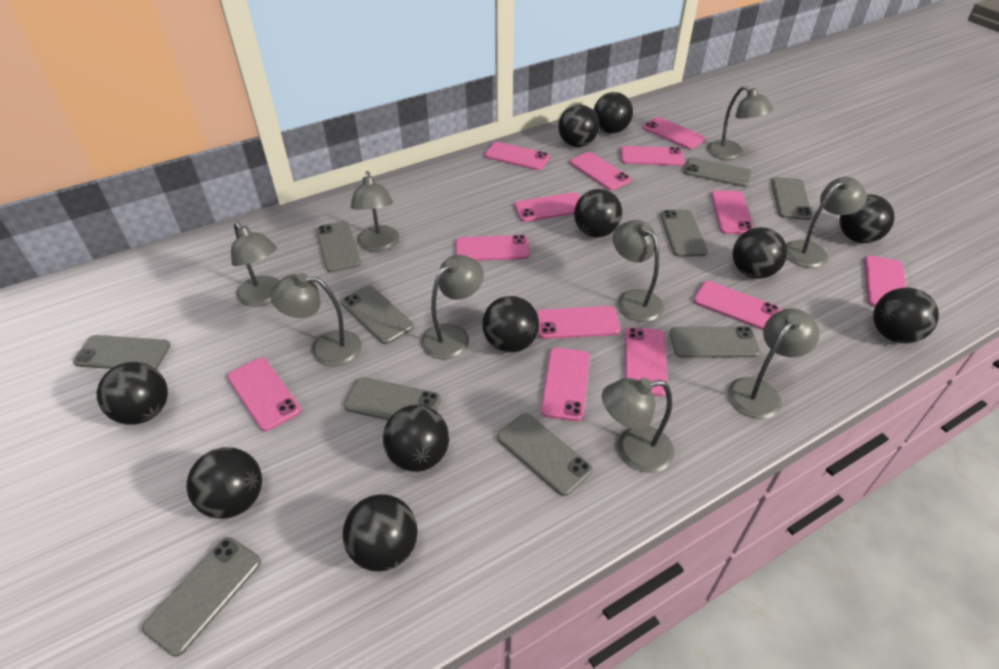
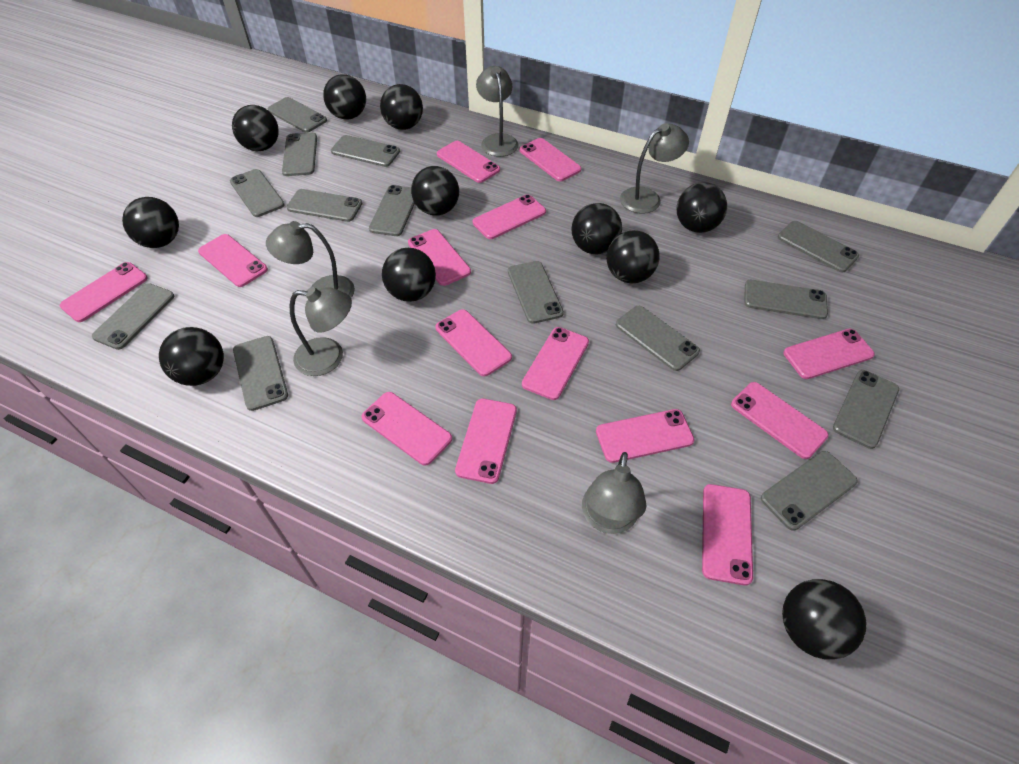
grey lamp: 9 -> 5
grey phone: 10 -> 14
pink phone: 13 -> 14

